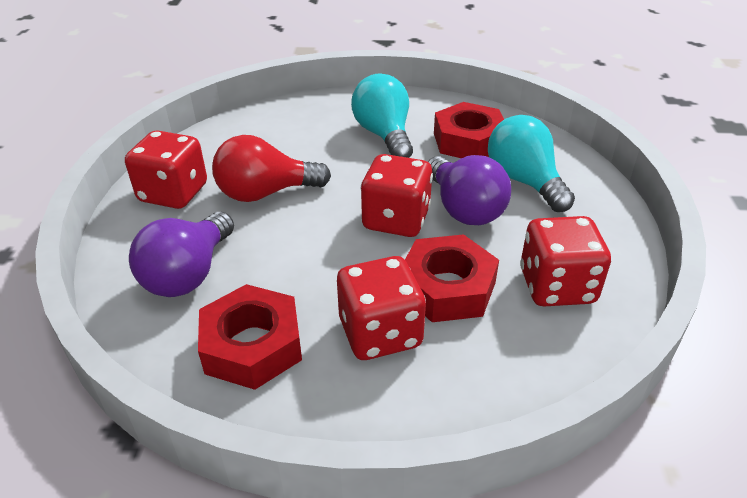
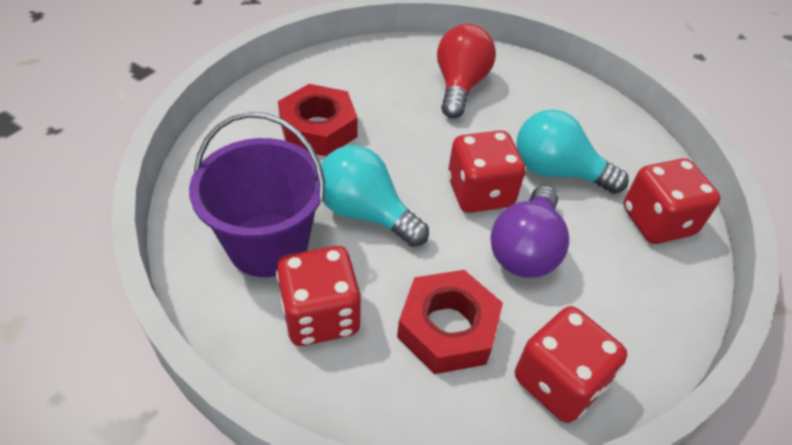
purple bucket: 0 -> 1
purple light bulb: 2 -> 1
red nut: 3 -> 2

